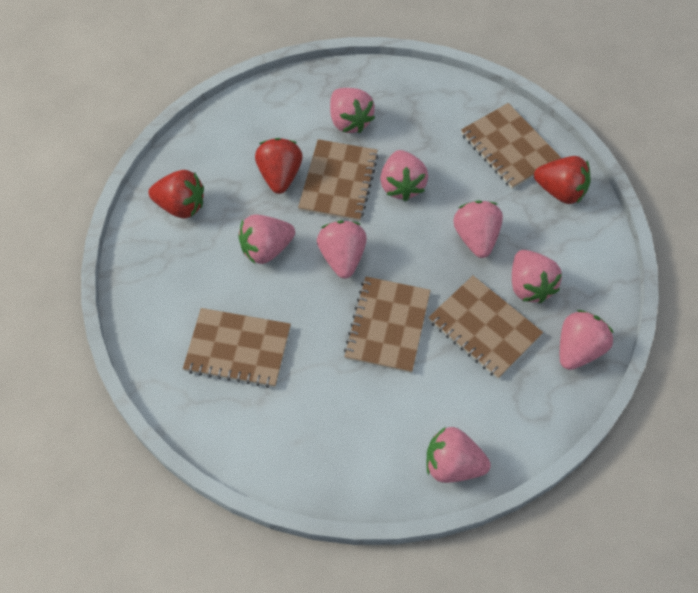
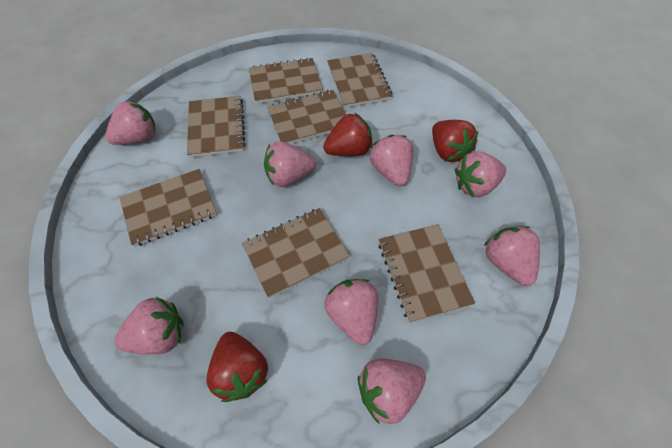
brown notebook: 5 -> 7

